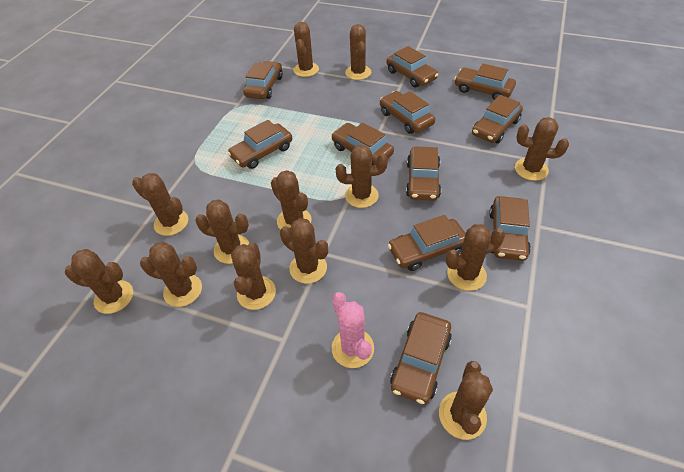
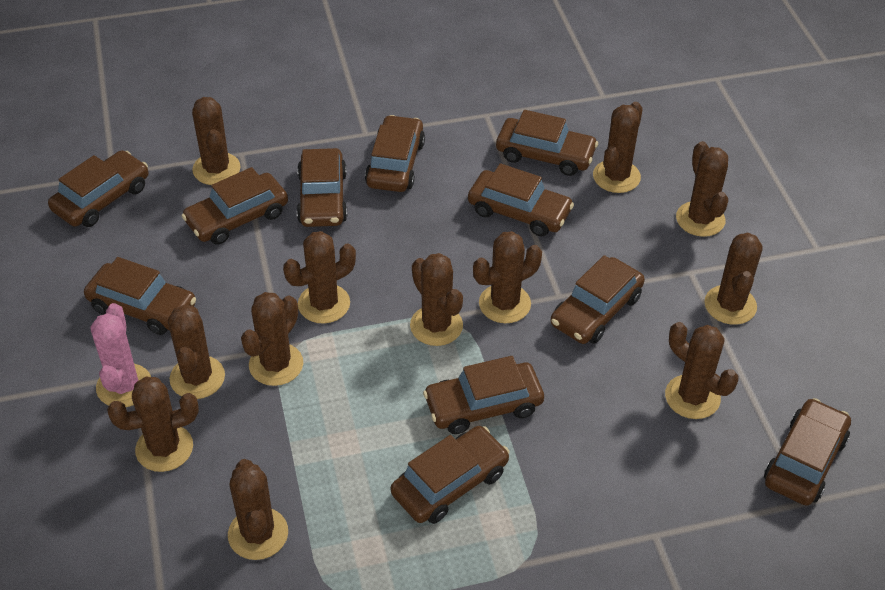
brown cactus: 13 -> 12

